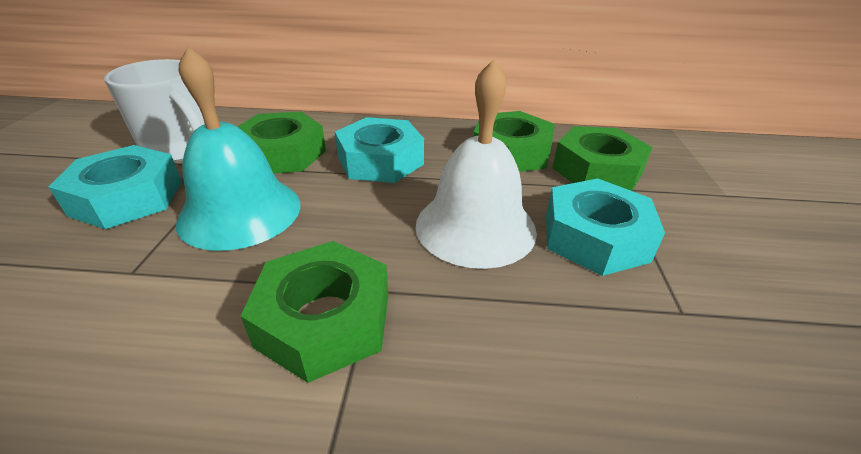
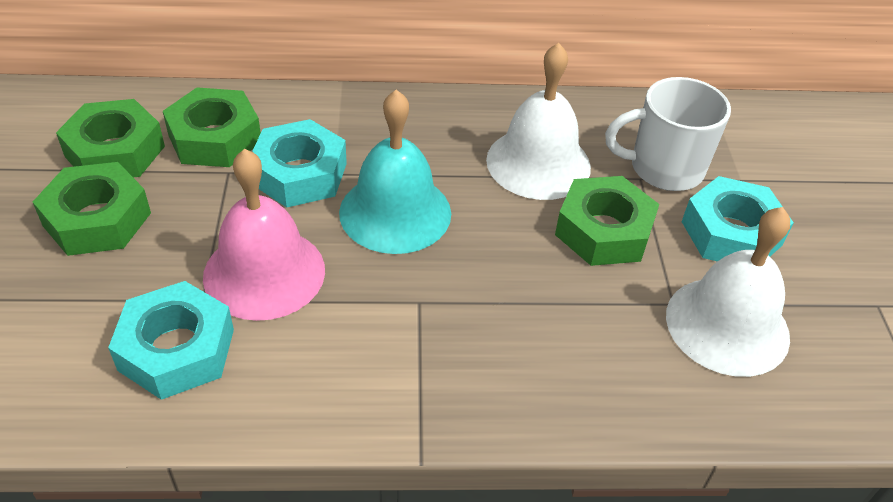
pink bell: 0 -> 1
white bell: 1 -> 2

